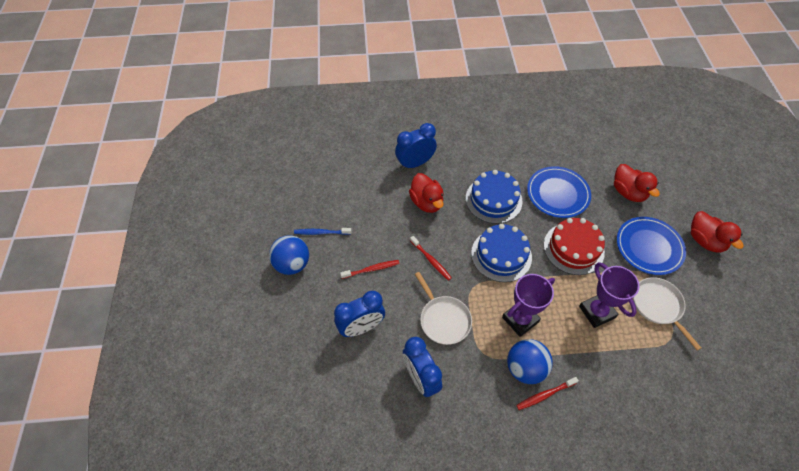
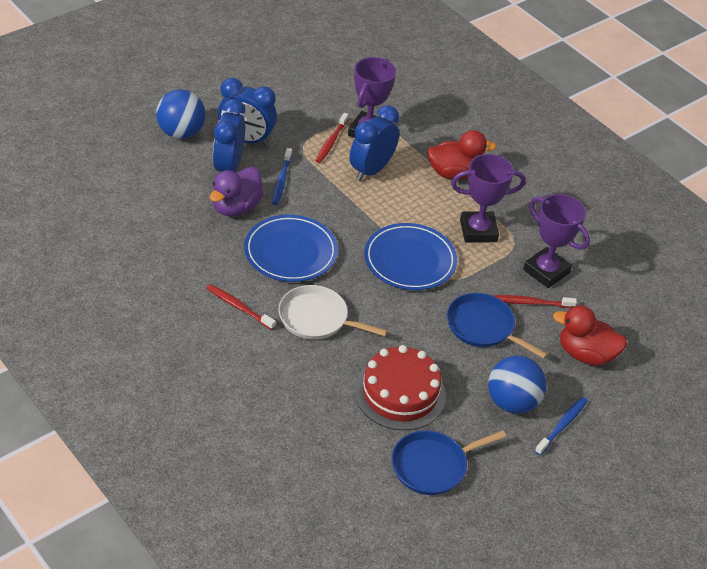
blue cake: 2 -> 0
blue pan: 0 -> 2
blue toothbrush: 1 -> 2
purple duck: 0 -> 1
purple trophy: 2 -> 3
red duck: 3 -> 2
white pan: 2 -> 1

